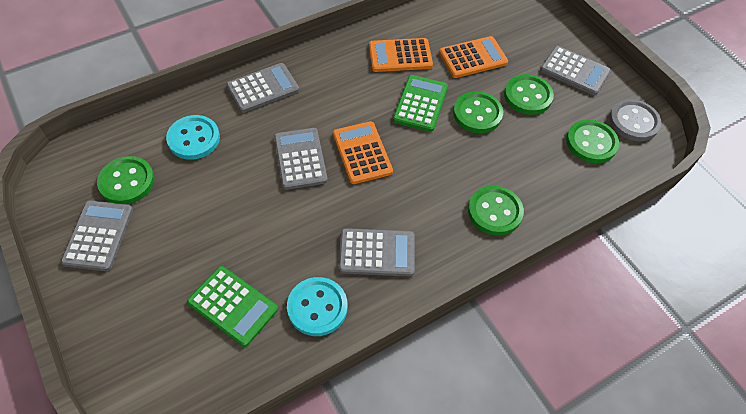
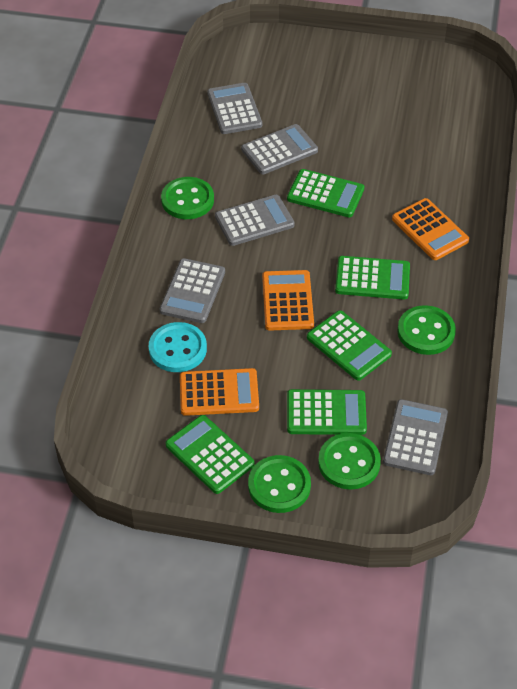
green button: 5 -> 4
green calculator: 2 -> 5
grey button: 1 -> 0
turquoise button: 2 -> 1

